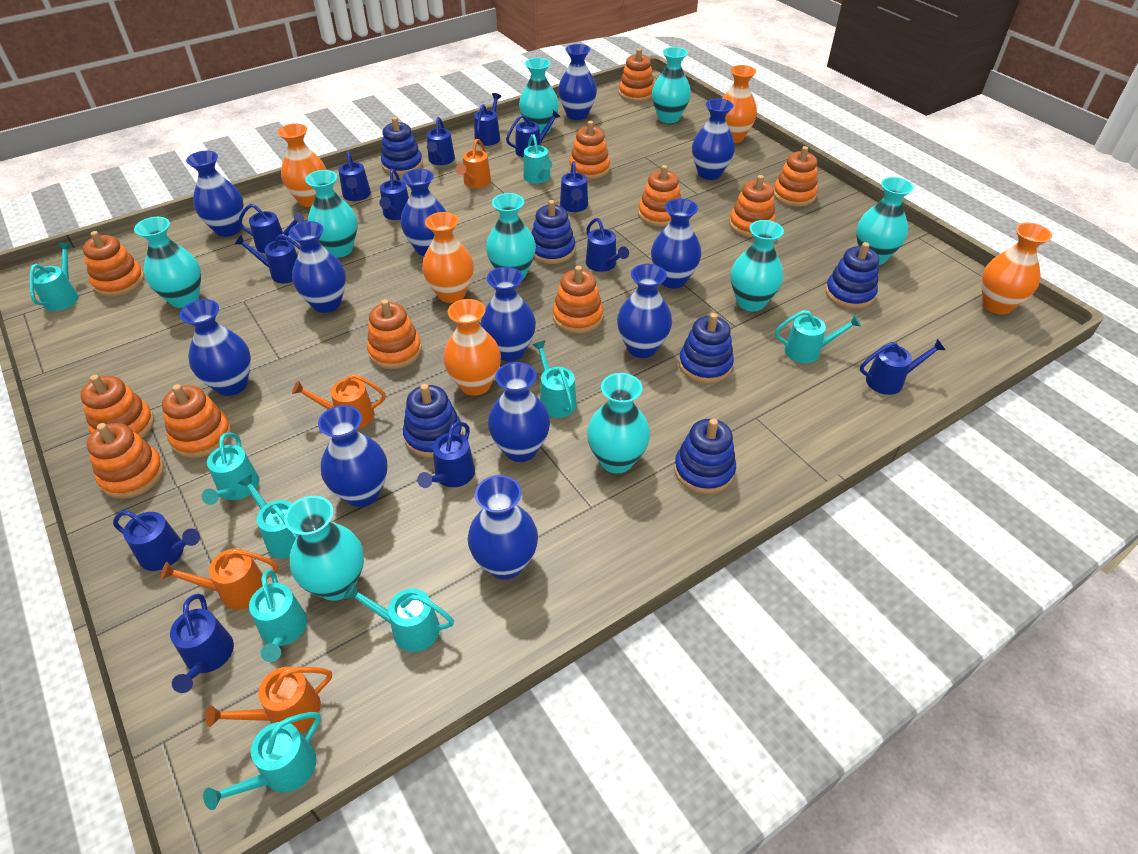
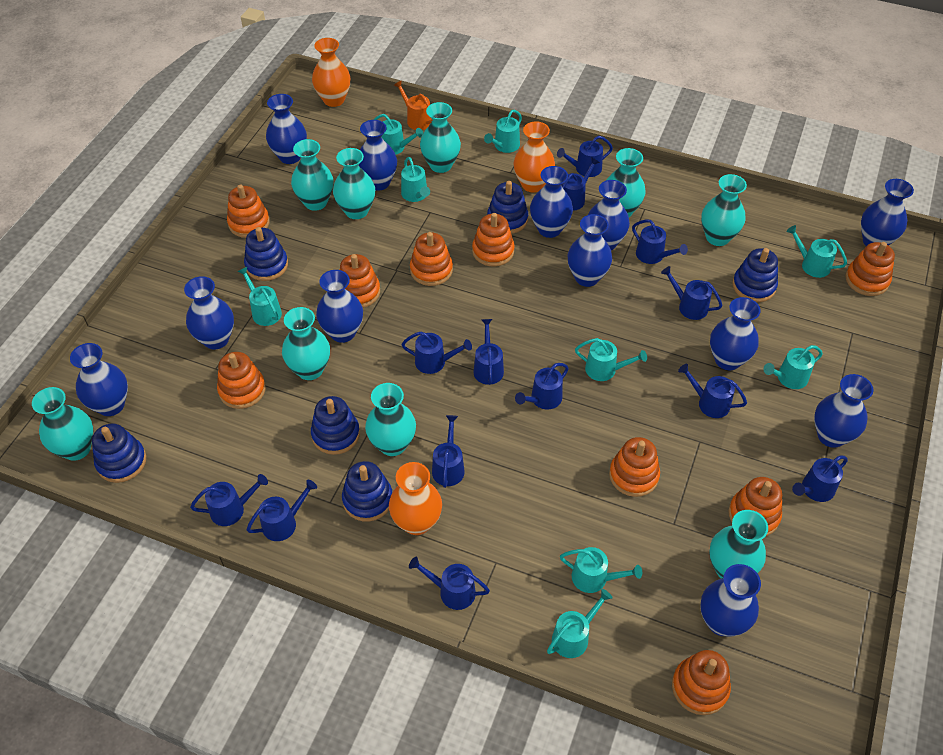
orange stacking toy: 11 -> 9
orange vase: 5 -> 3
orange watering can: 4 -> 1

